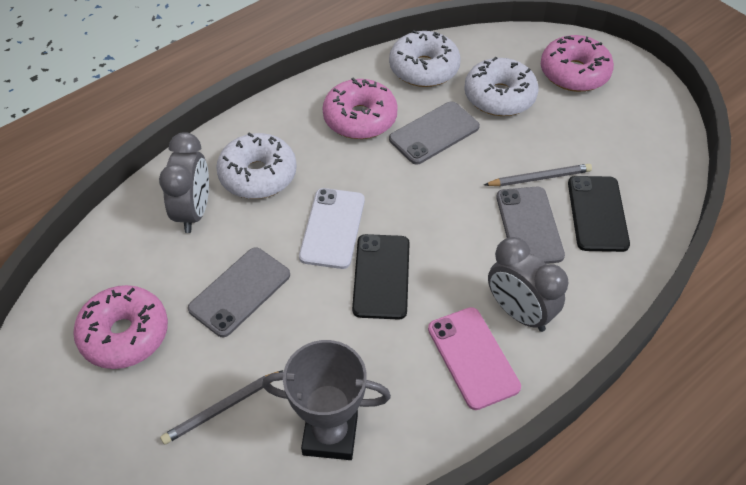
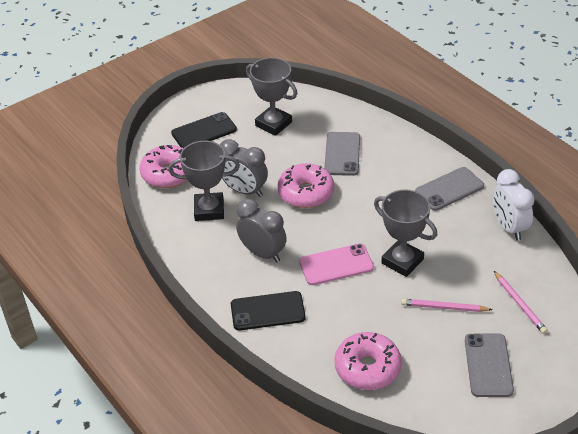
grey pencil: 2 -> 0
grey trophy: 1 -> 3
pink pencil: 0 -> 2
white clock: 0 -> 1
white donut: 3 -> 0
white phone: 1 -> 0

